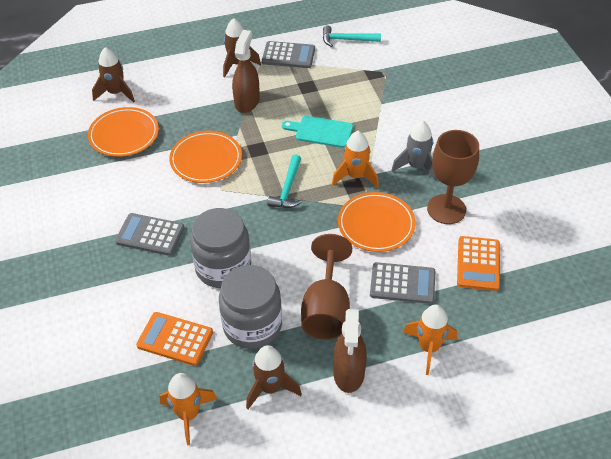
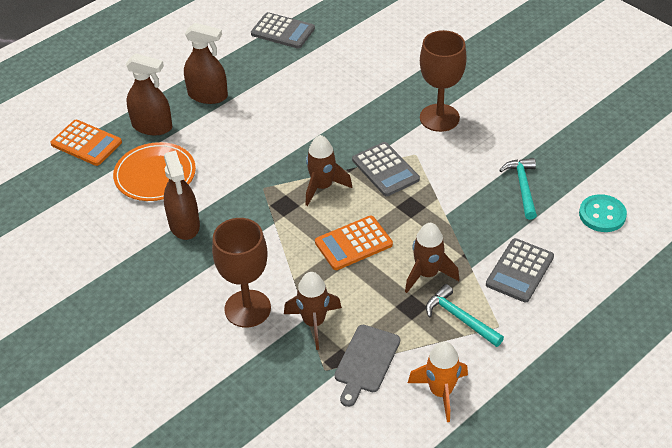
brown spray bottle: 2 -> 3
grey cutting board: 0 -> 1
grey jar: 2 -> 0
grey rocket: 1 -> 0
orange plate: 3 -> 1
orange rocket: 3 -> 1
turquoise button: 0 -> 1
turquoise cutting board: 1 -> 0

